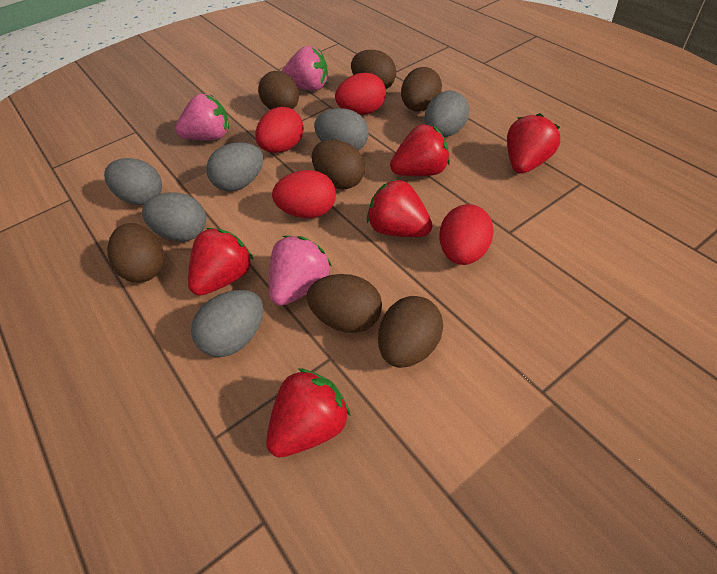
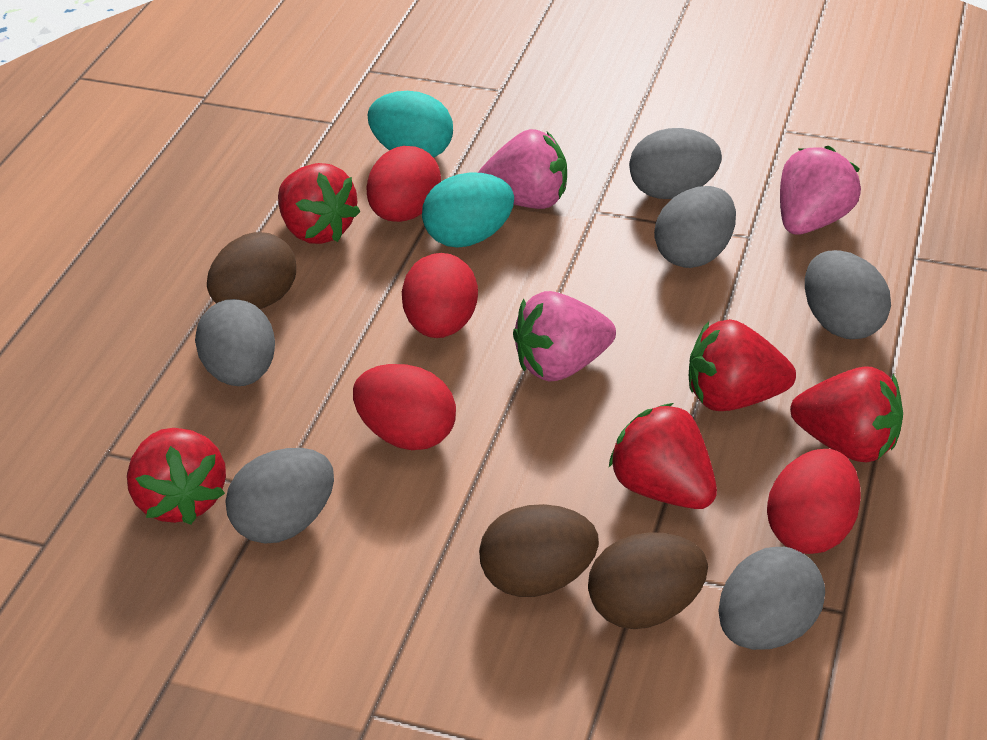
brown egg: 7 -> 3
turquoise egg: 0 -> 2

